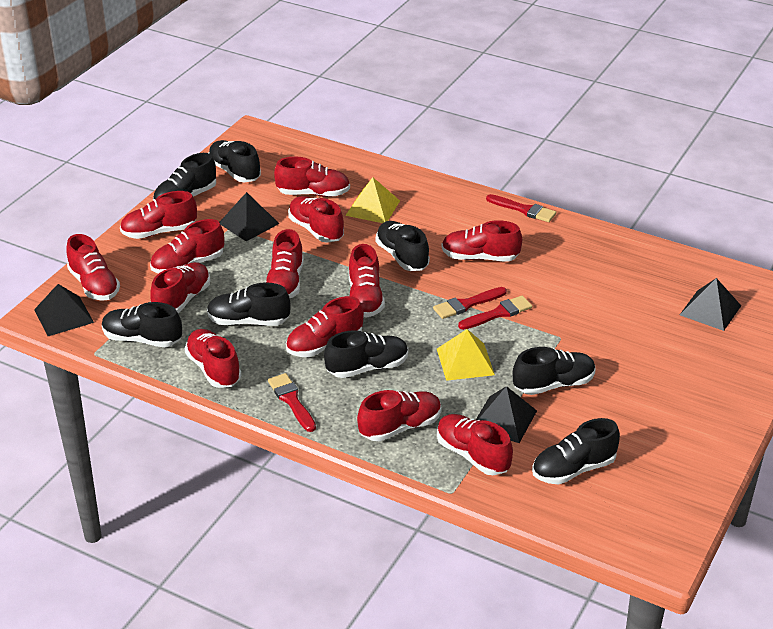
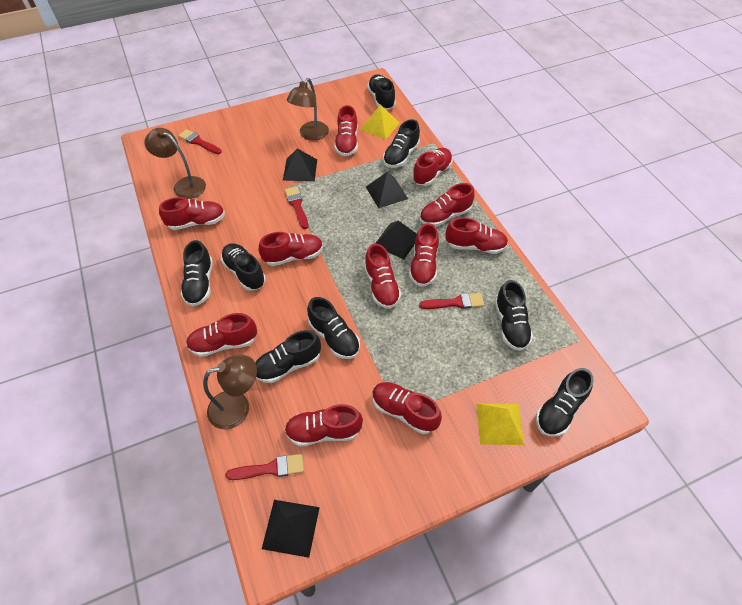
brown lamp: 0 -> 3
red shoe: 13 -> 11

